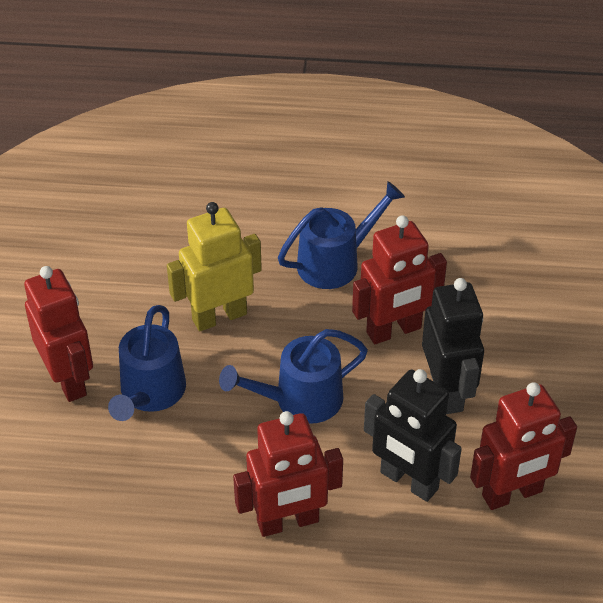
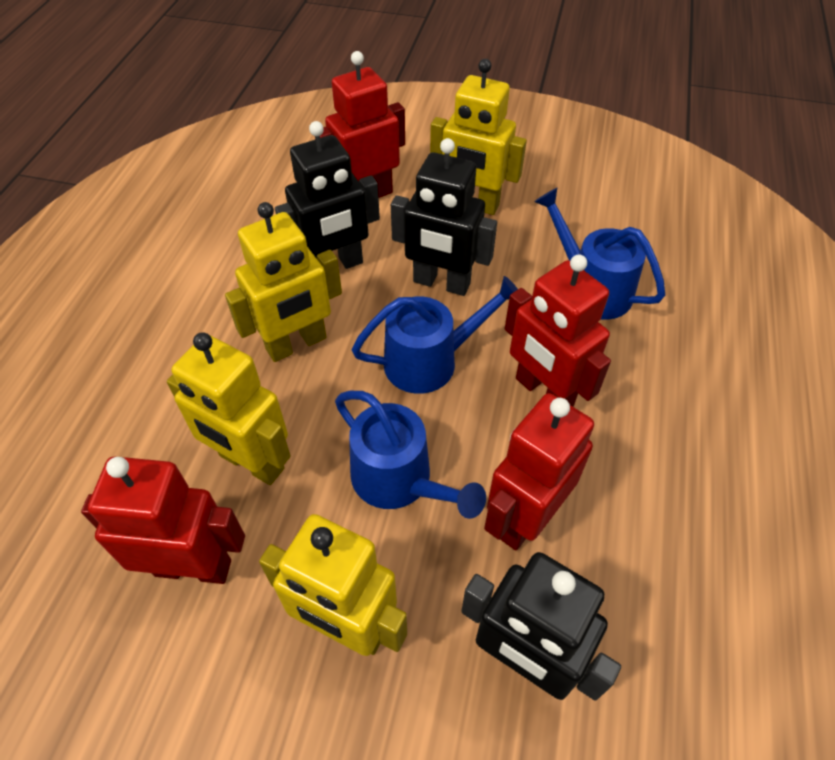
black robot: 2 -> 3
yellow robot: 1 -> 4

